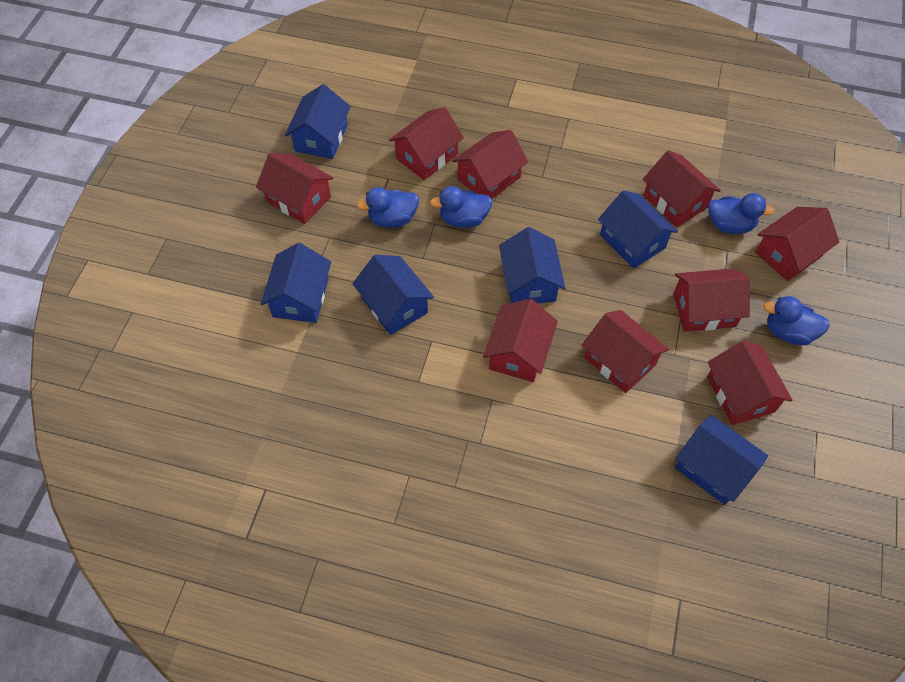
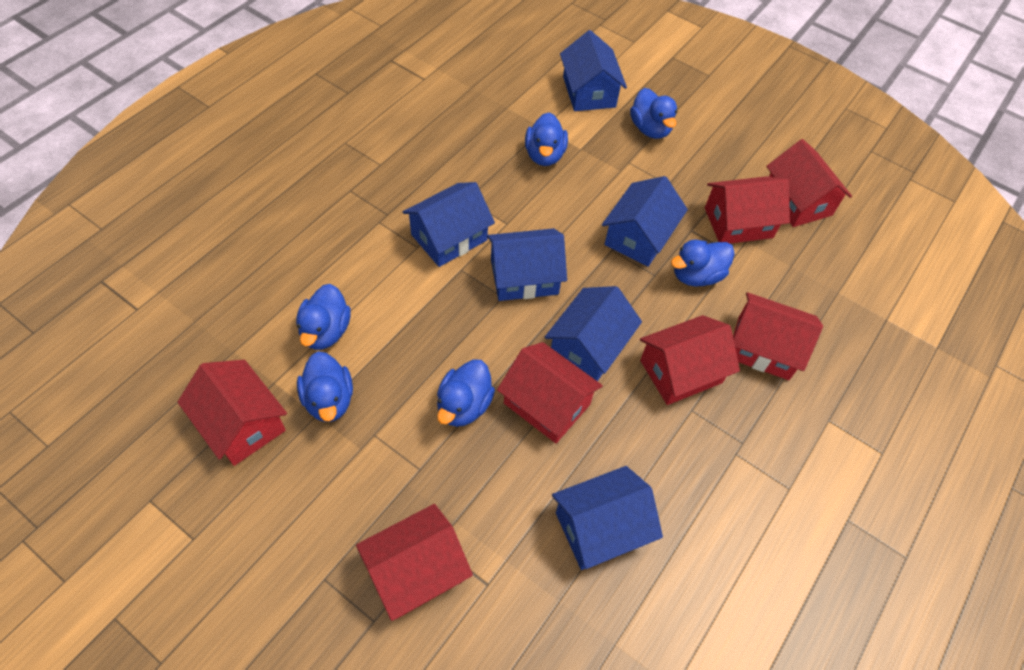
blue duck: 4 -> 6
red house: 9 -> 7

